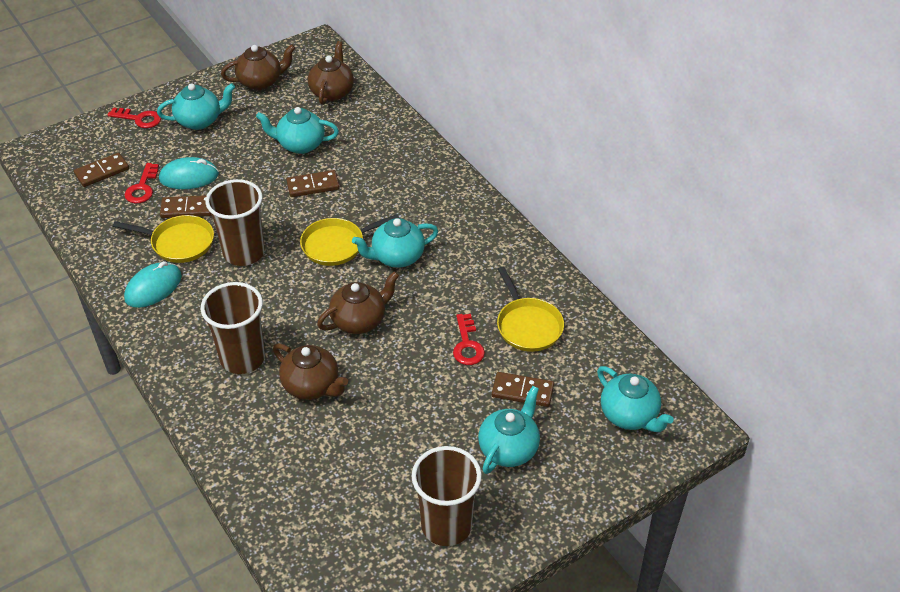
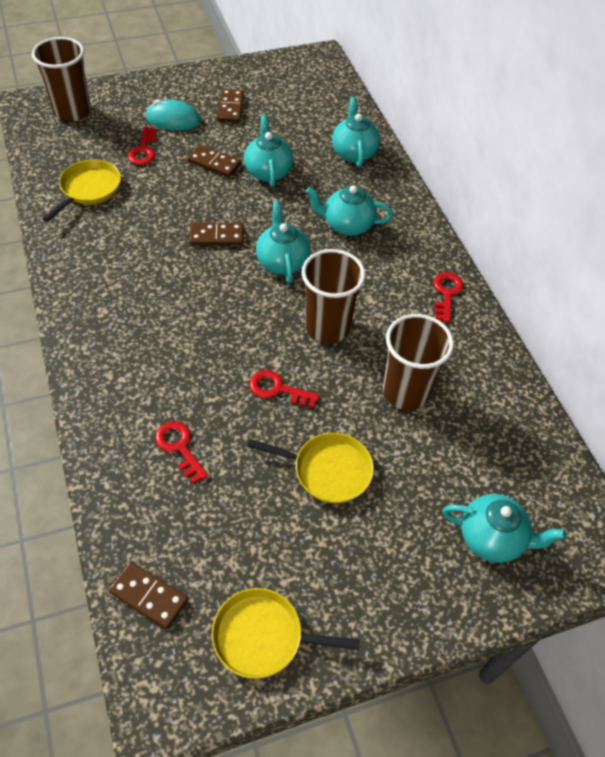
brown teapot: 4 -> 0
red key: 3 -> 4
turquoise mouse: 2 -> 1

